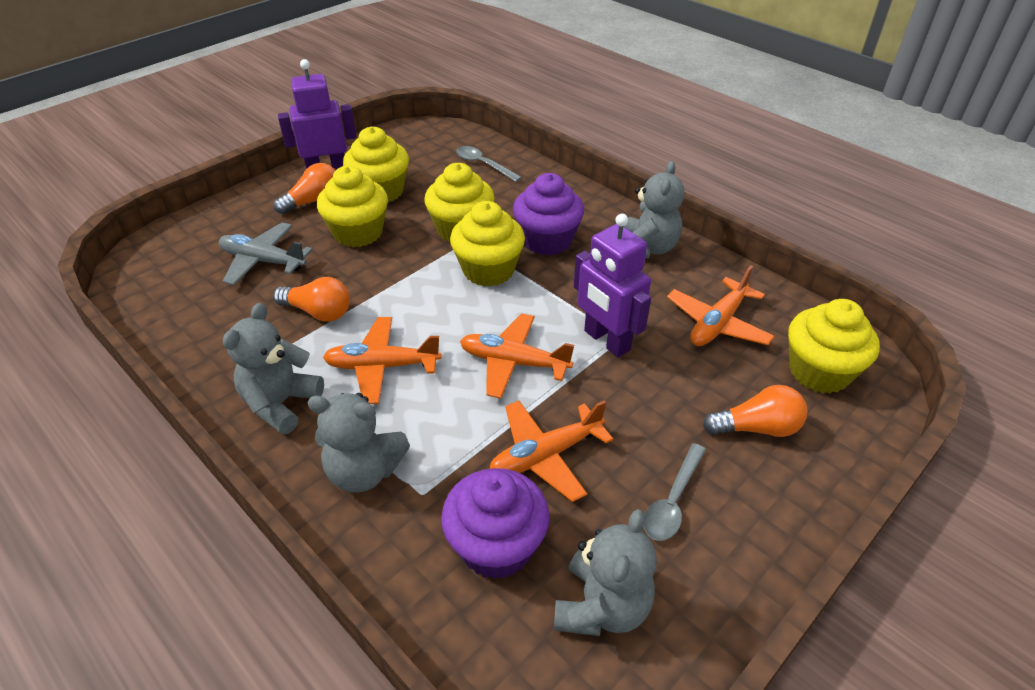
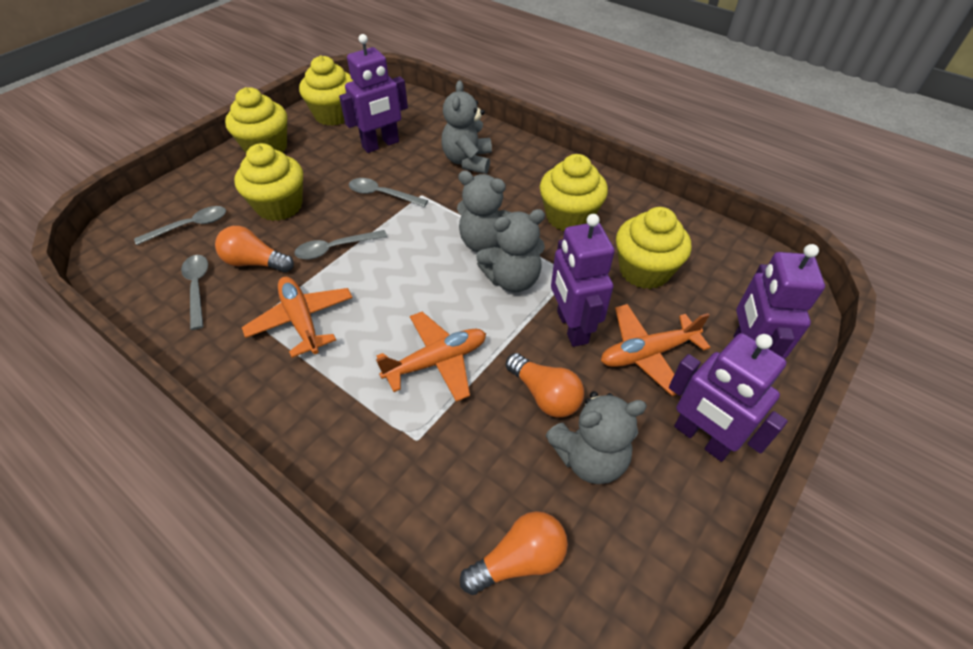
grey plane: 1 -> 0
grey spoon: 2 -> 4
orange plane: 4 -> 3
purple cupcake: 2 -> 0
purple robot: 2 -> 4

